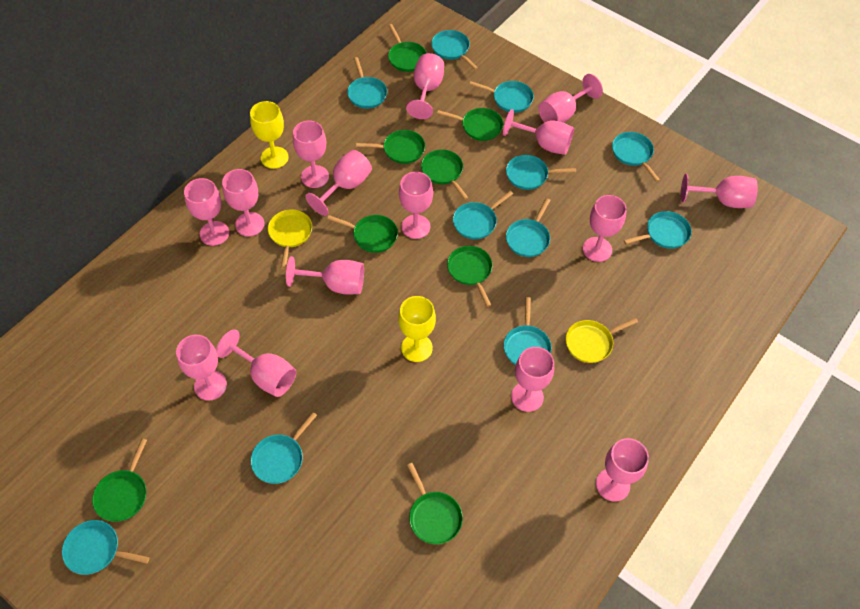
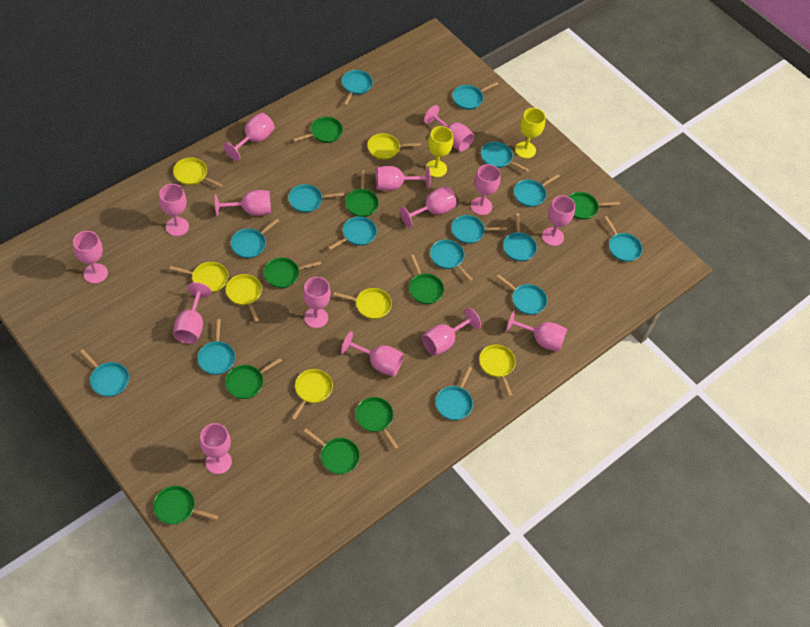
green pan: 8 -> 9
turquoise pan: 11 -> 15
yellow pan: 2 -> 7

